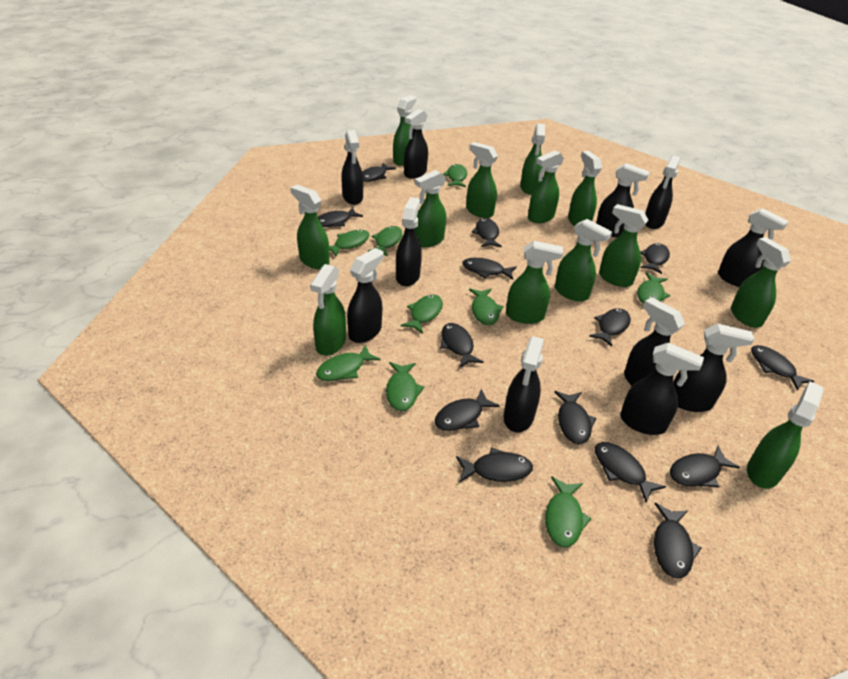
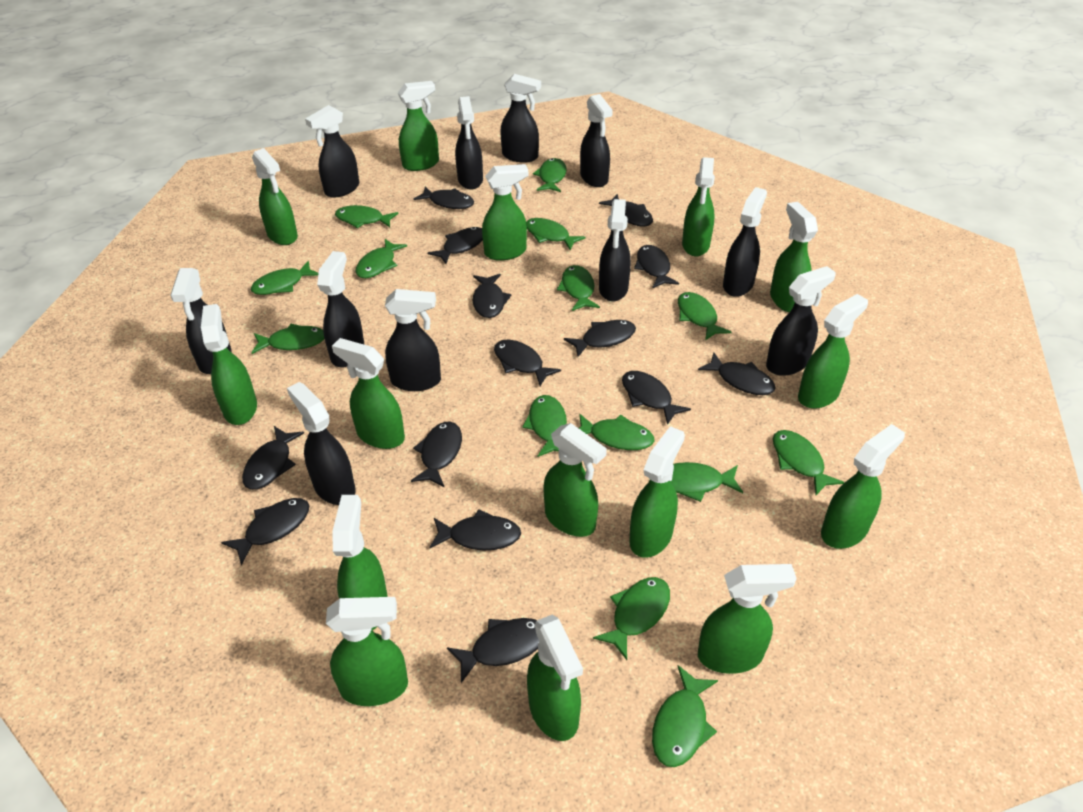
green fish: 9 -> 14
green spray bottle: 13 -> 15

